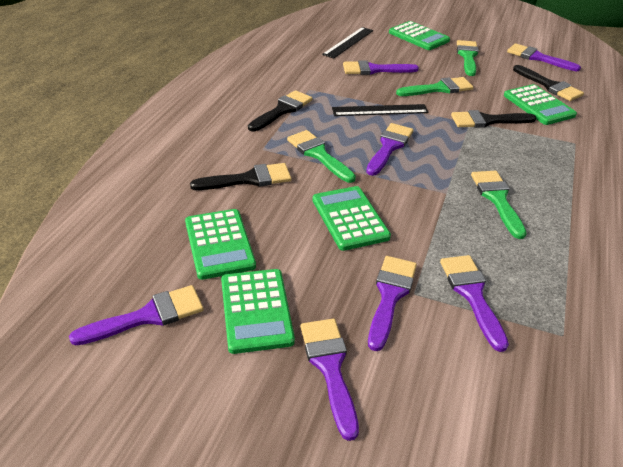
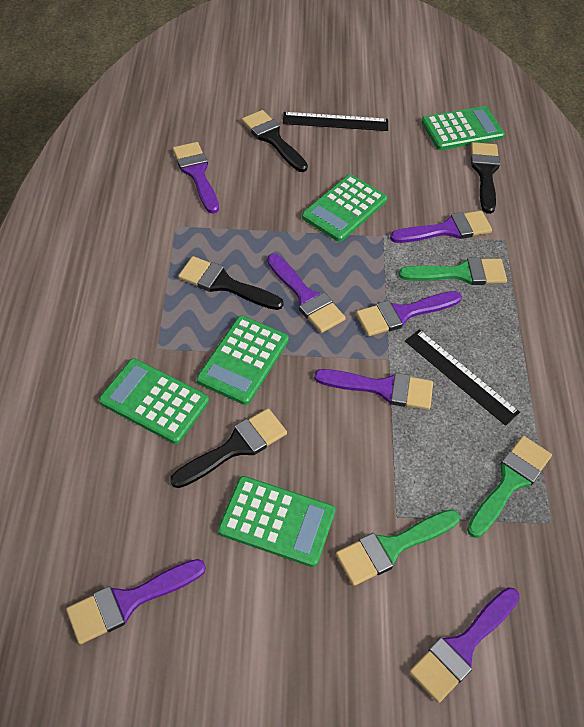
green brush: 4 -> 3

